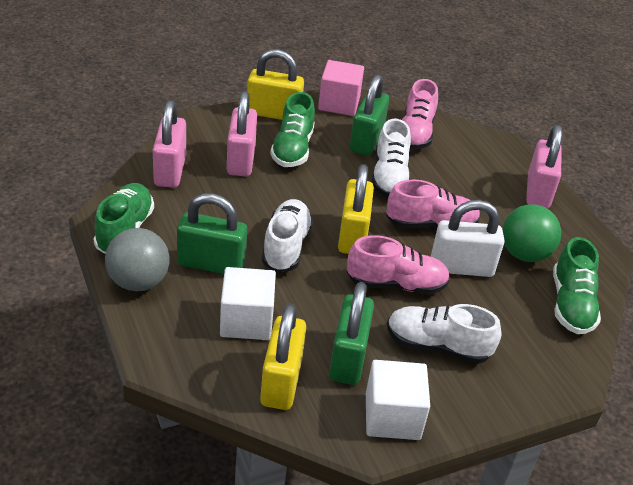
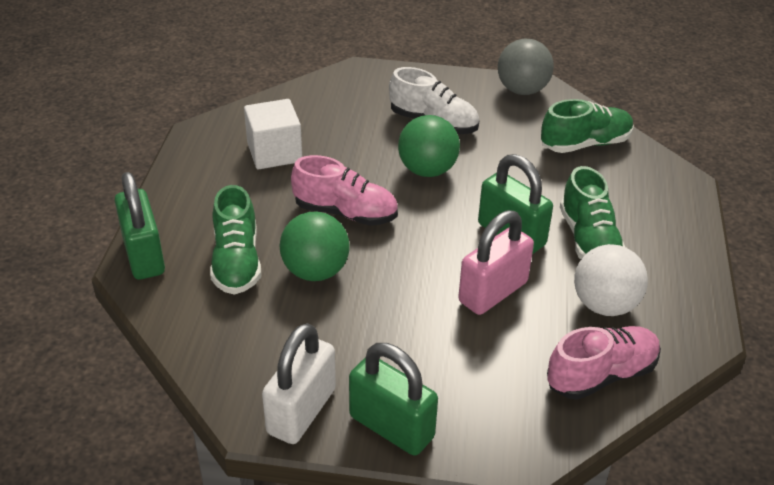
green ball: 1 -> 2
pink cube: 1 -> 0
pink padlock: 3 -> 1
pink shoe: 3 -> 2
white ball: 0 -> 1
white cube: 2 -> 1
white shoe: 3 -> 1
yellow padlock: 3 -> 0

